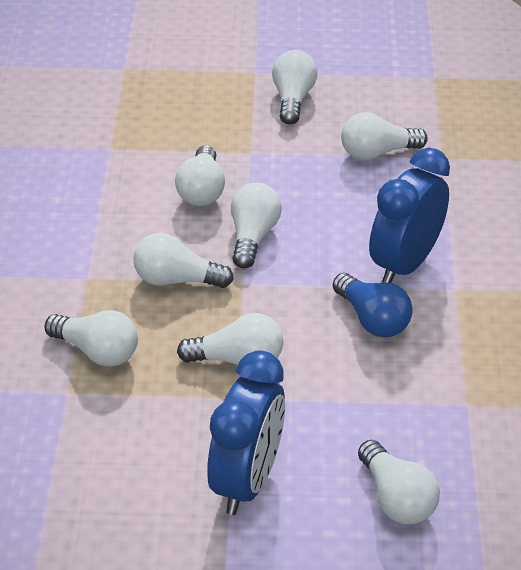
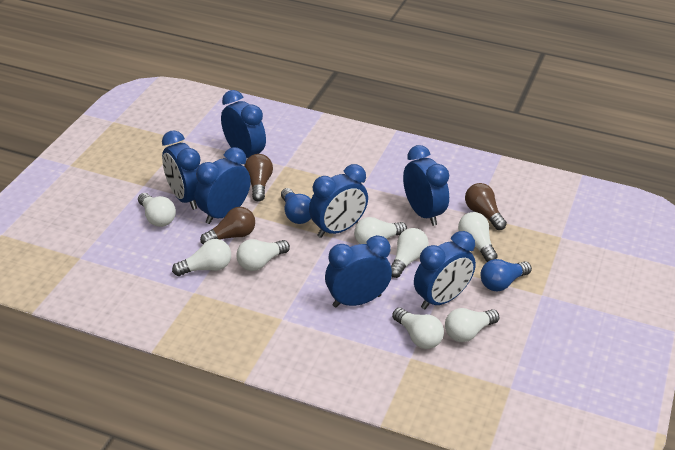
blue clock: 2 -> 7
blue light bulb: 1 -> 2
brown light bulb: 0 -> 3

